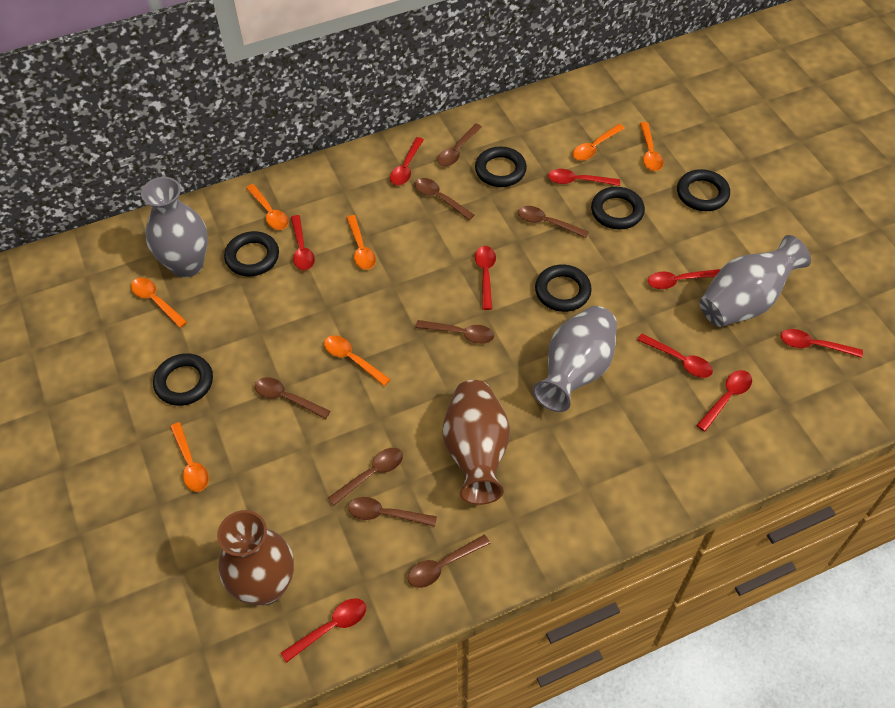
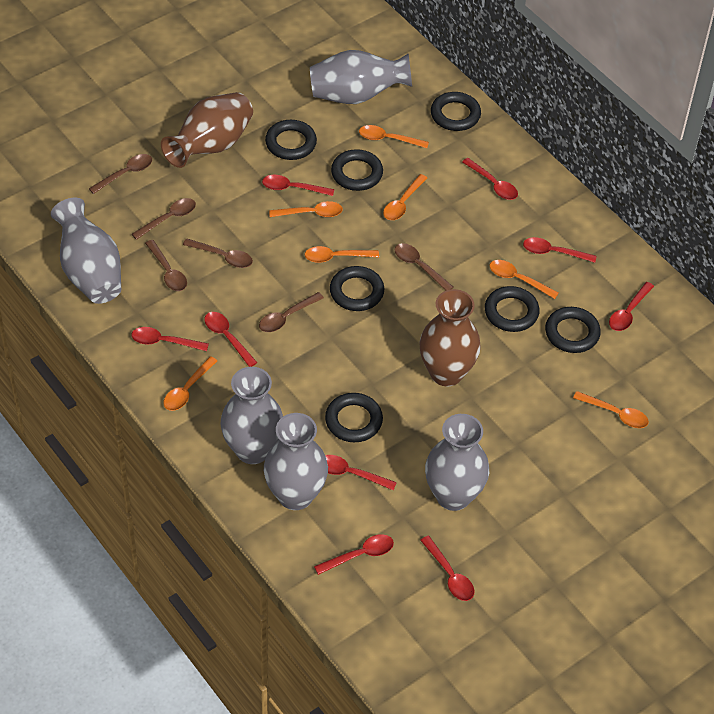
black ring: 6 -> 7
brown spoon: 8 -> 6
grey vase: 3 -> 5

